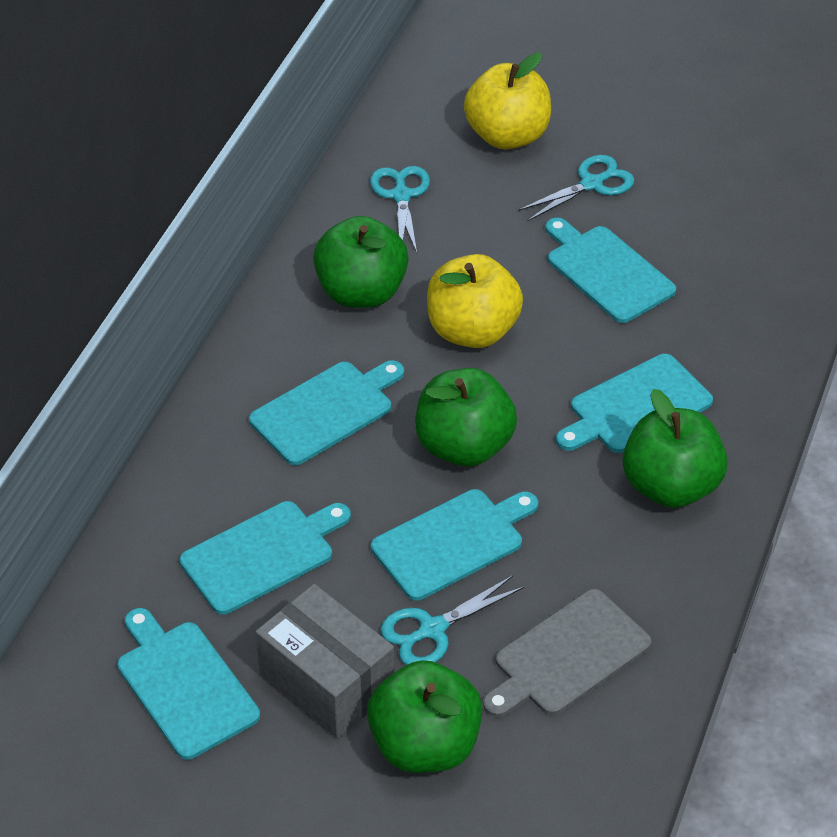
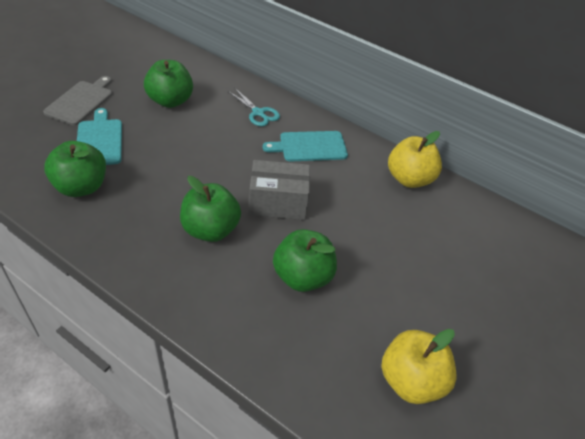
turquoise cutting board: 6 -> 2
turquoise scissors: 3 -> 1

